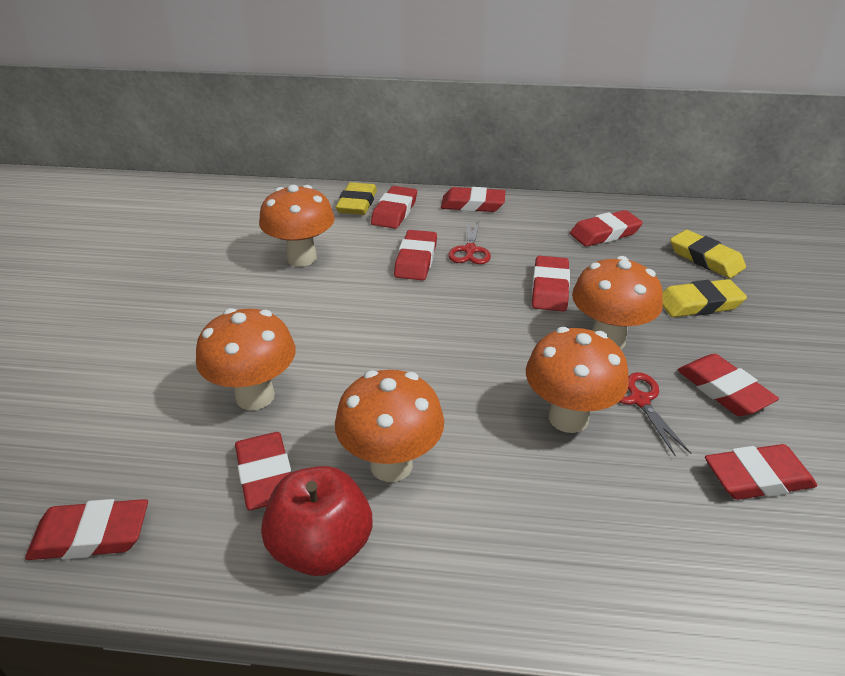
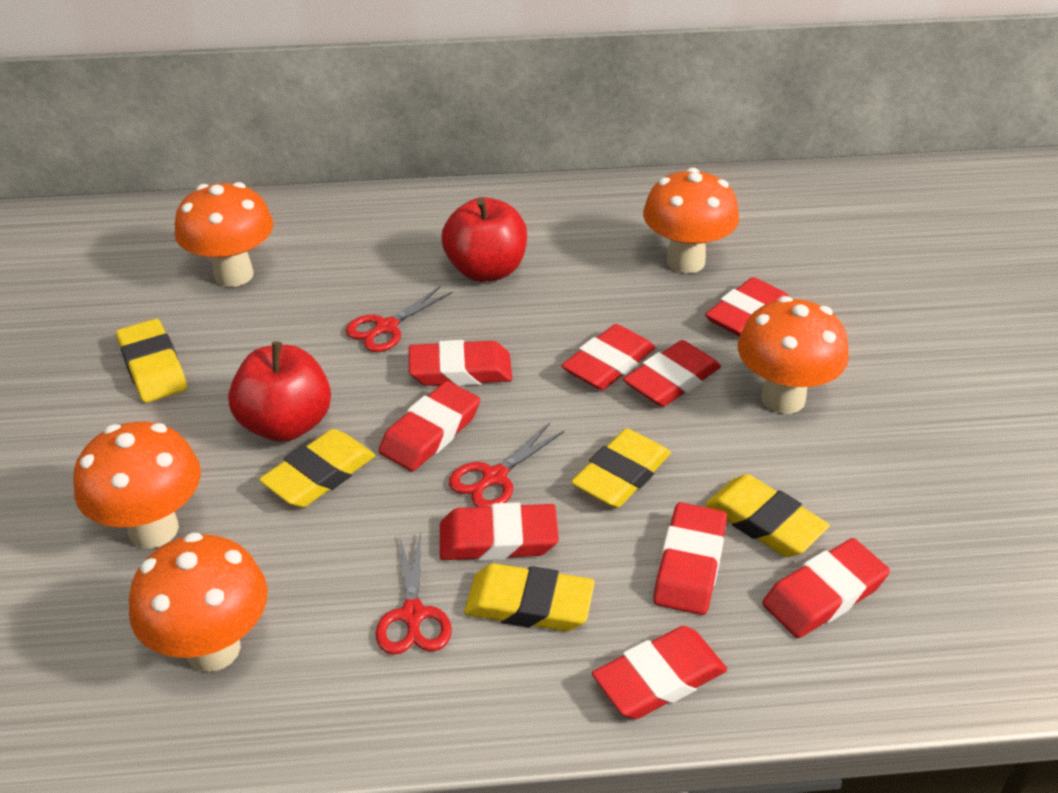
red apple: 1 -> 2
red scissors: 2 -> 3
yellow eraser: 3 -> 5

